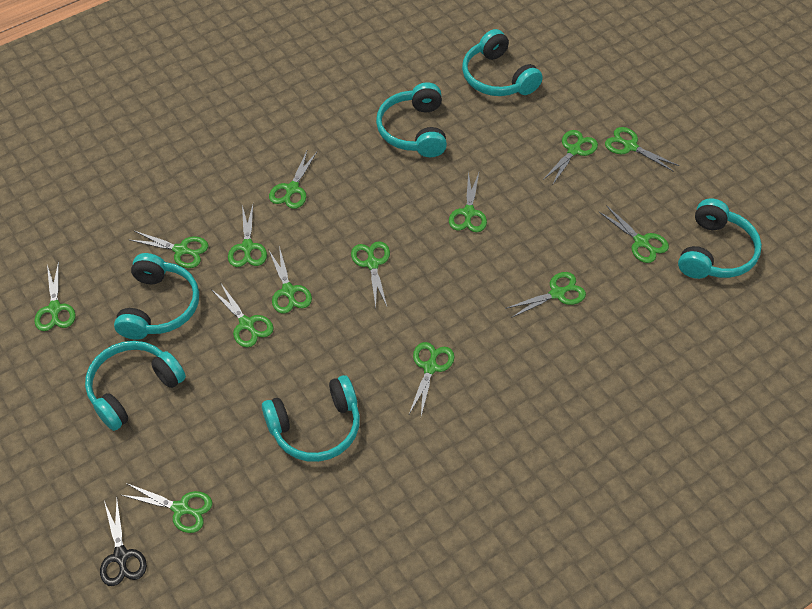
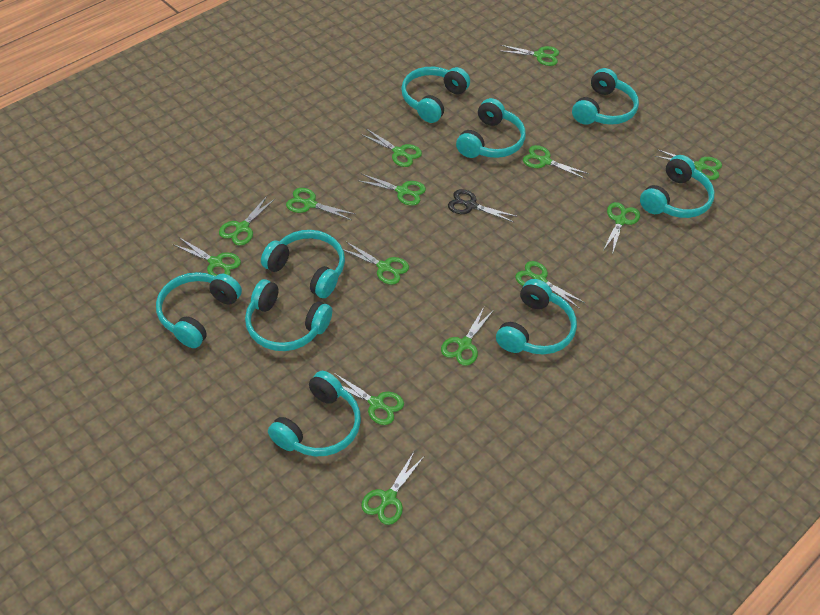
turquoise headphones: 6 -> 9

